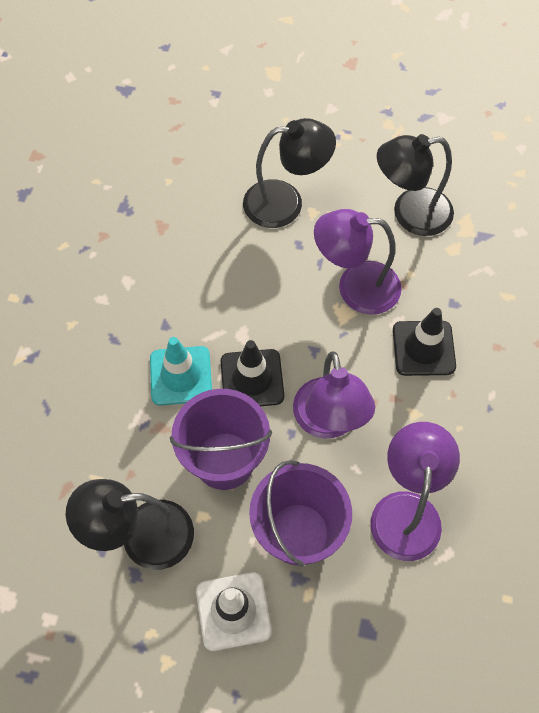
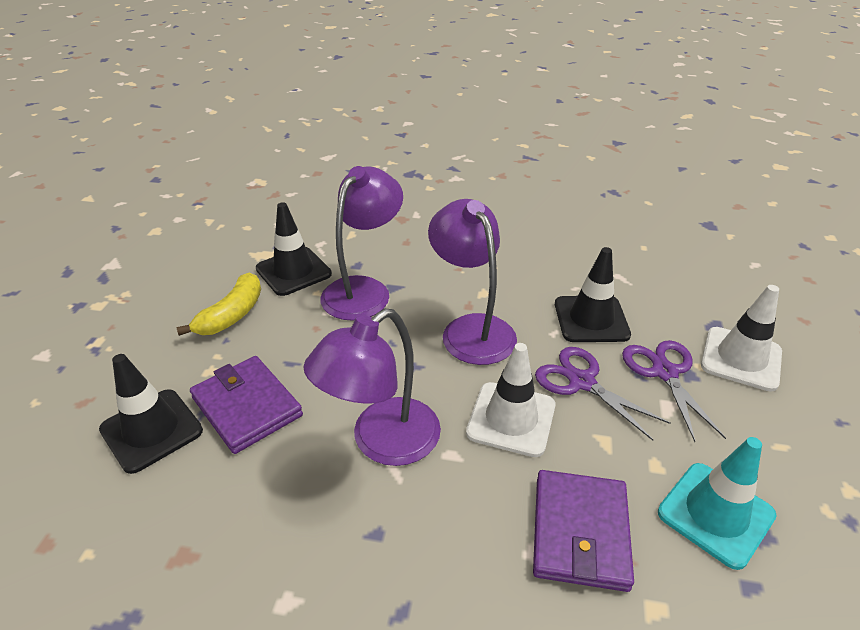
black lamp: 3 -> 0
black traffic cone: 2 -> 3
purple bucket: 2 -> 0
purple scissors: 0 -> 2
purple wallet: 0 -> 2
white traffic cone: 1 -> 2
yellow banana: 0 -> 1

